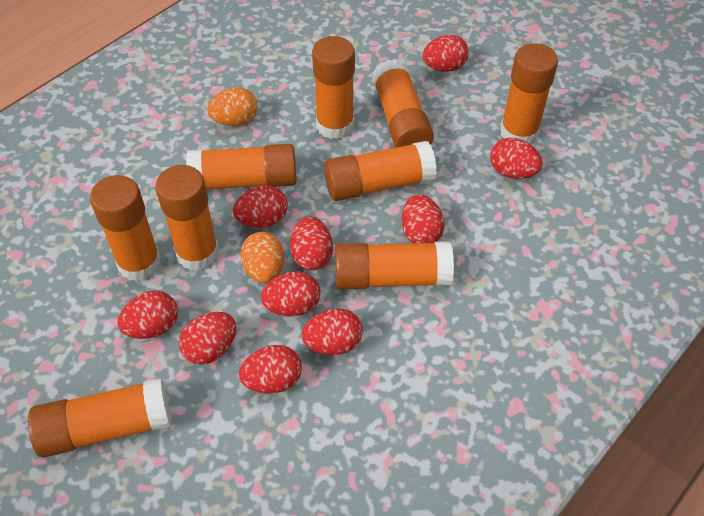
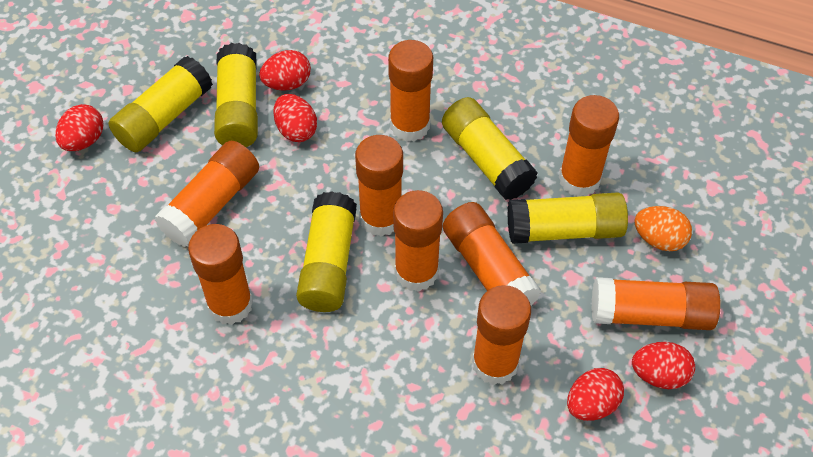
orange egg: 2 -> 1
red egg: 10 -> 5
yellow glue stick: 0 -> 5

